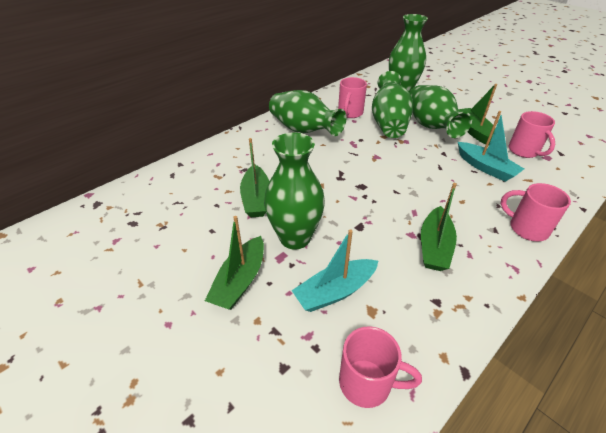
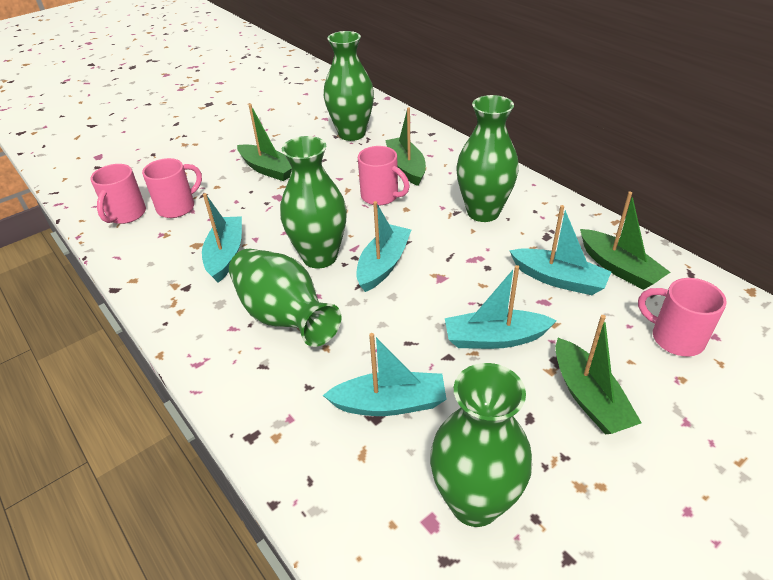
turquoise boat: 2 -> 5

